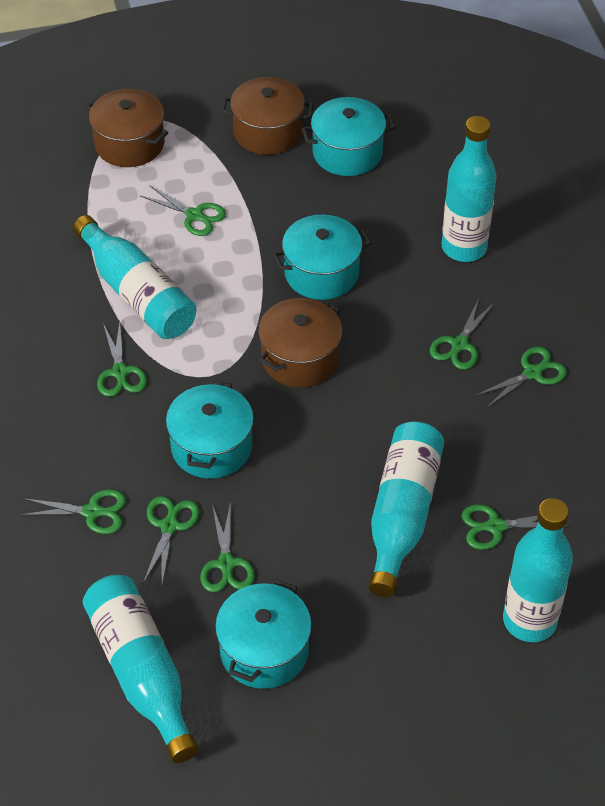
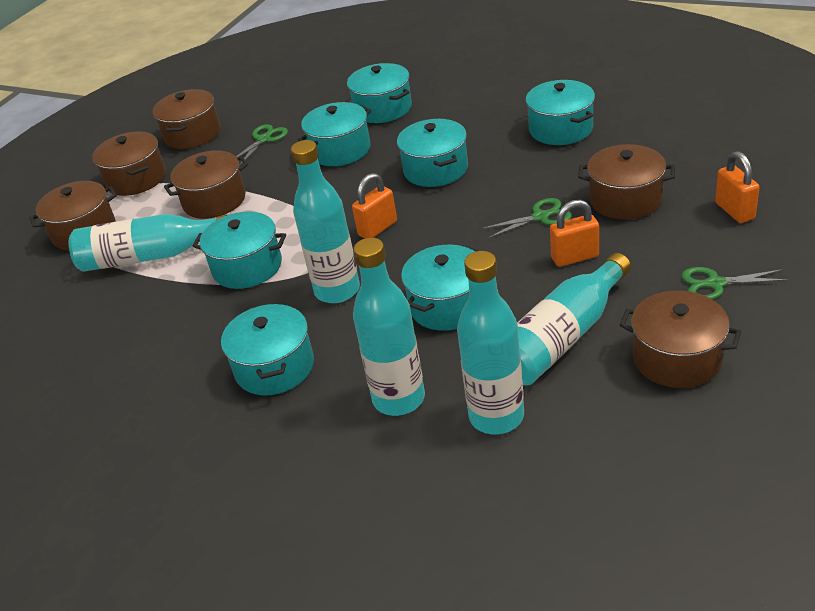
brown pot: 3 -> 6
green scissors: 8 -> 3
orange padlock: 0 -> 3
turquoise pot: 4 -> 7

